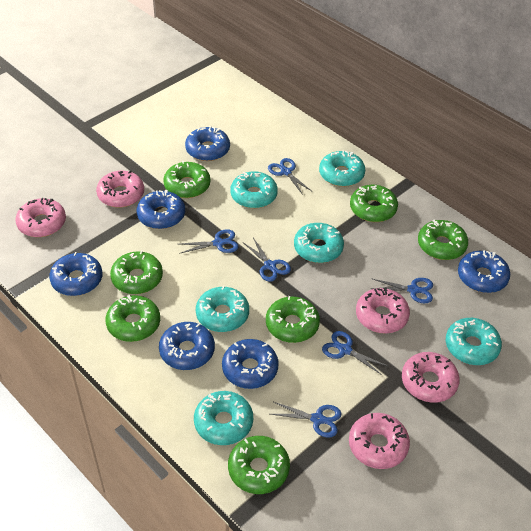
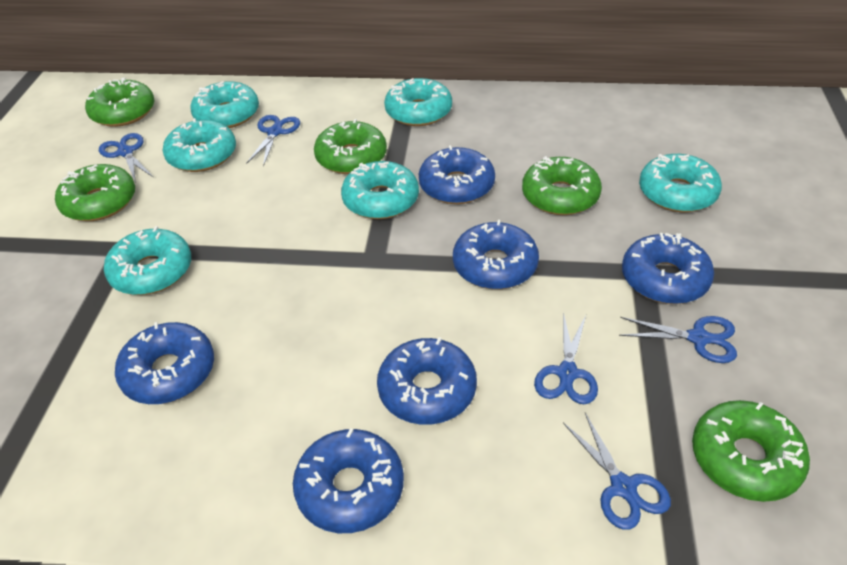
blue scissors: 6 -> 5
green donut: 7 -> 5
pink donut: 5 -> 0

